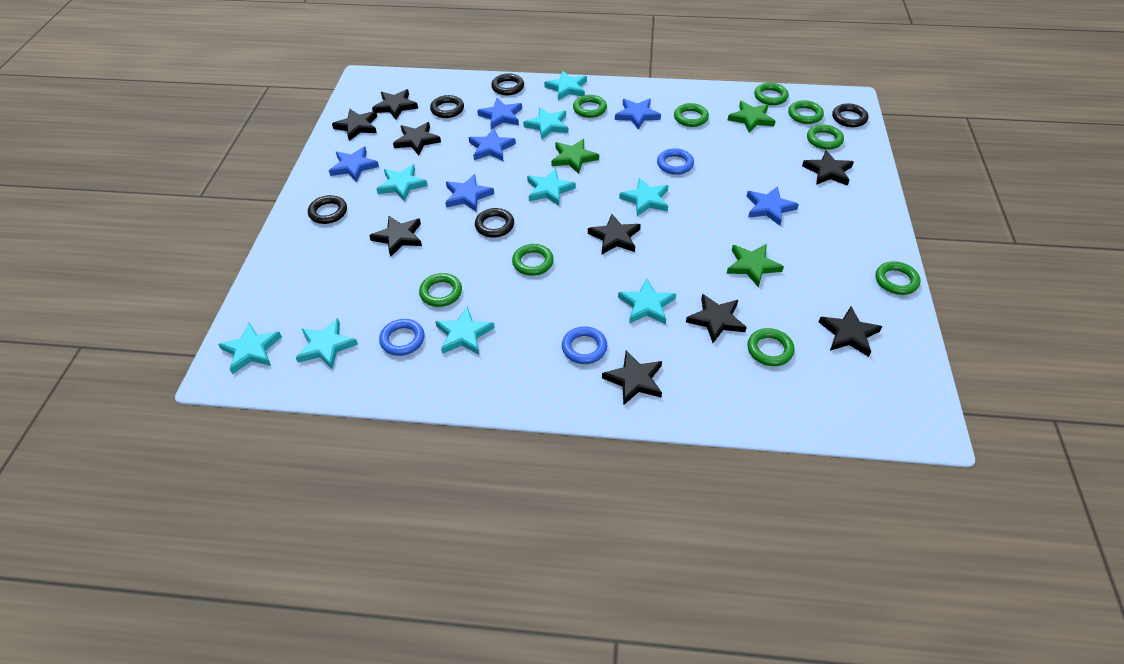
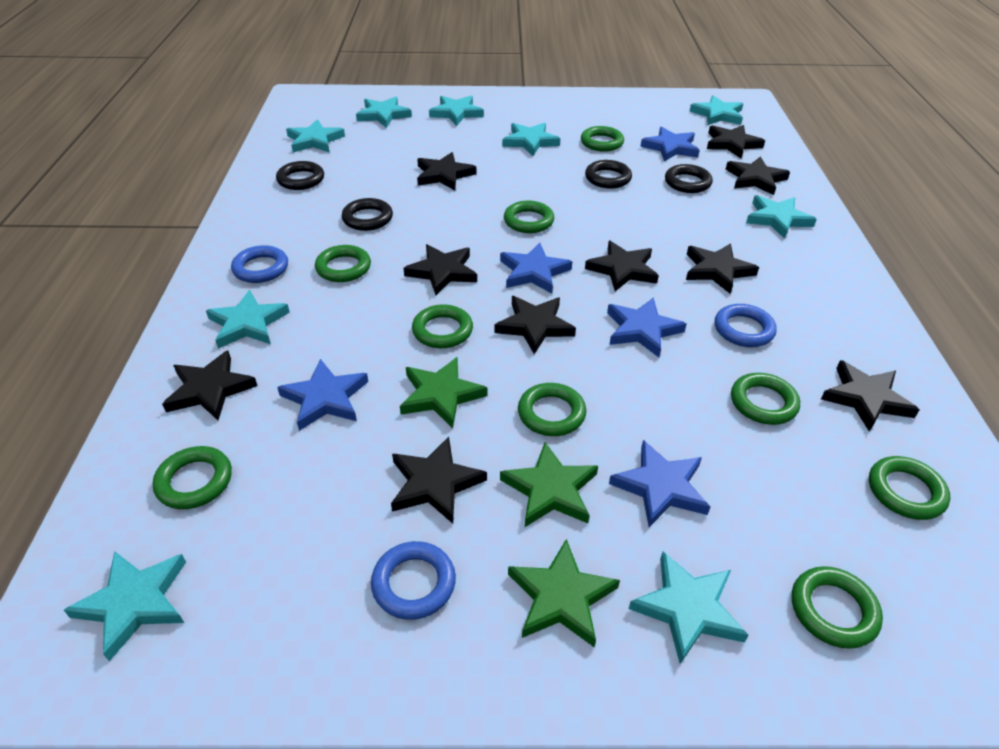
black ring: 5 -> 4
black star: 9 -> 10
blue star: 6 -> 5

